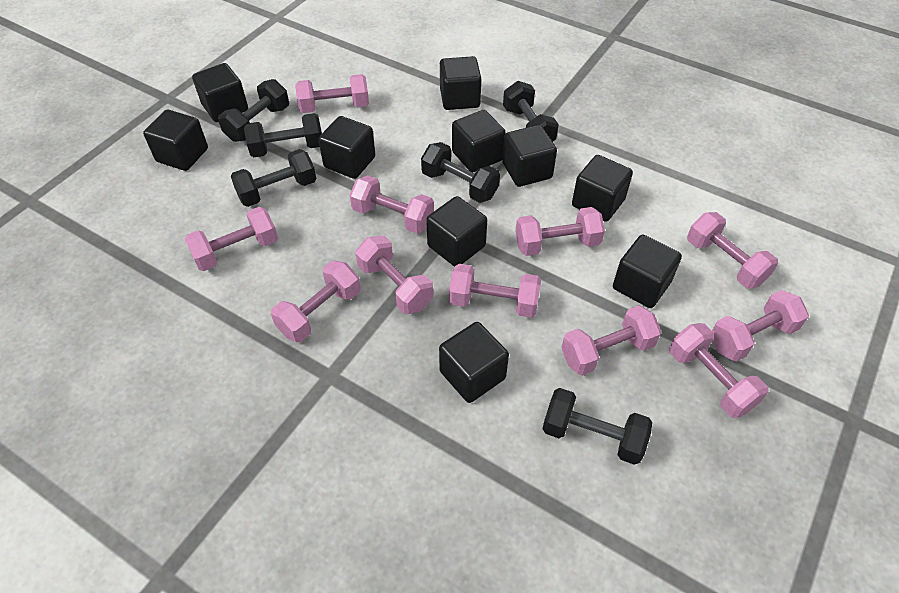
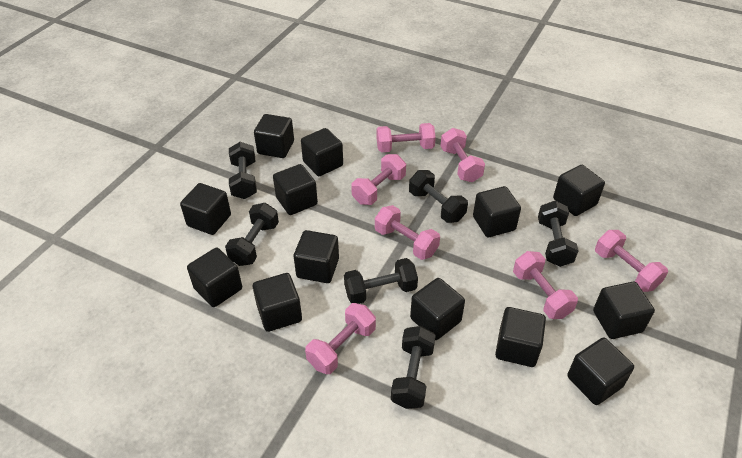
black cube: 10 -> 13
pink dumbbell: 11 -> 7

